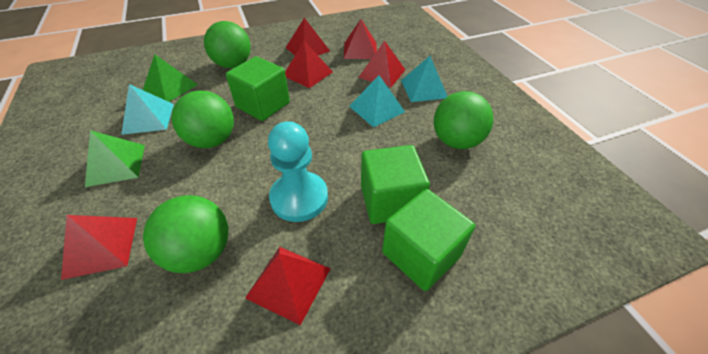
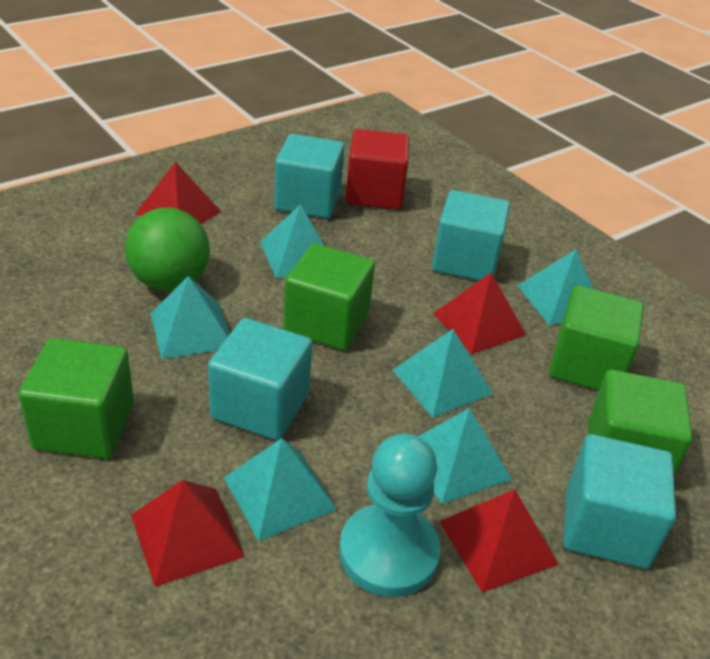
green ball: 4 -> 1
green cube: 3 -> 4
green pyramid: 2 -> 0
red cube: 0 -> 1
red pyramid: 6 -> 4
turquoise cube: 0 -> 4
turquoise pyramid: 3 -> 6

